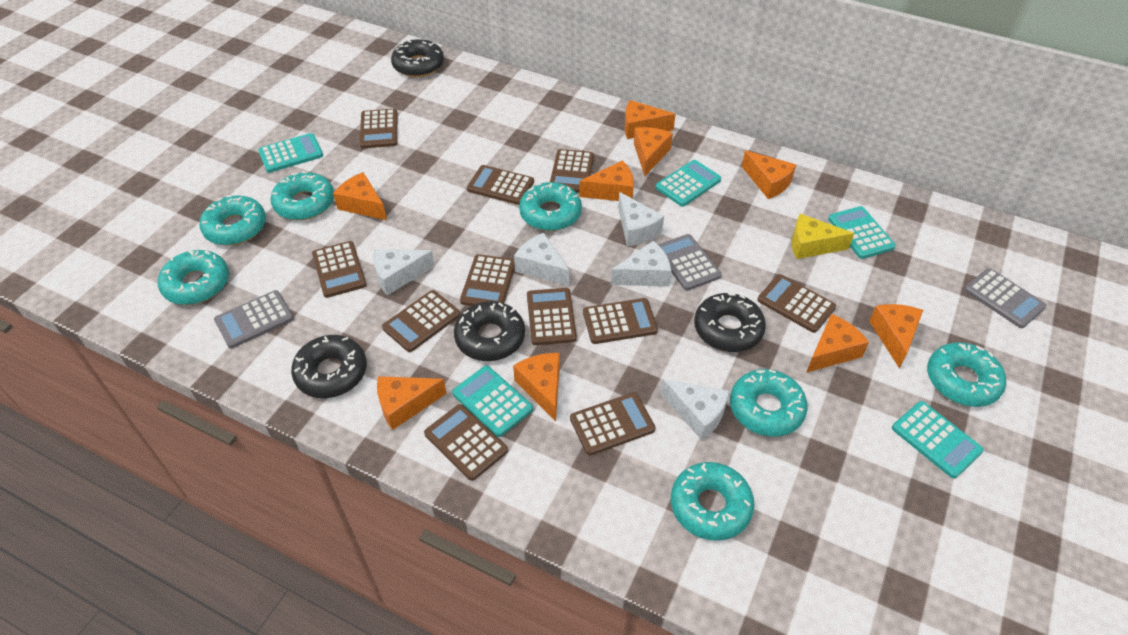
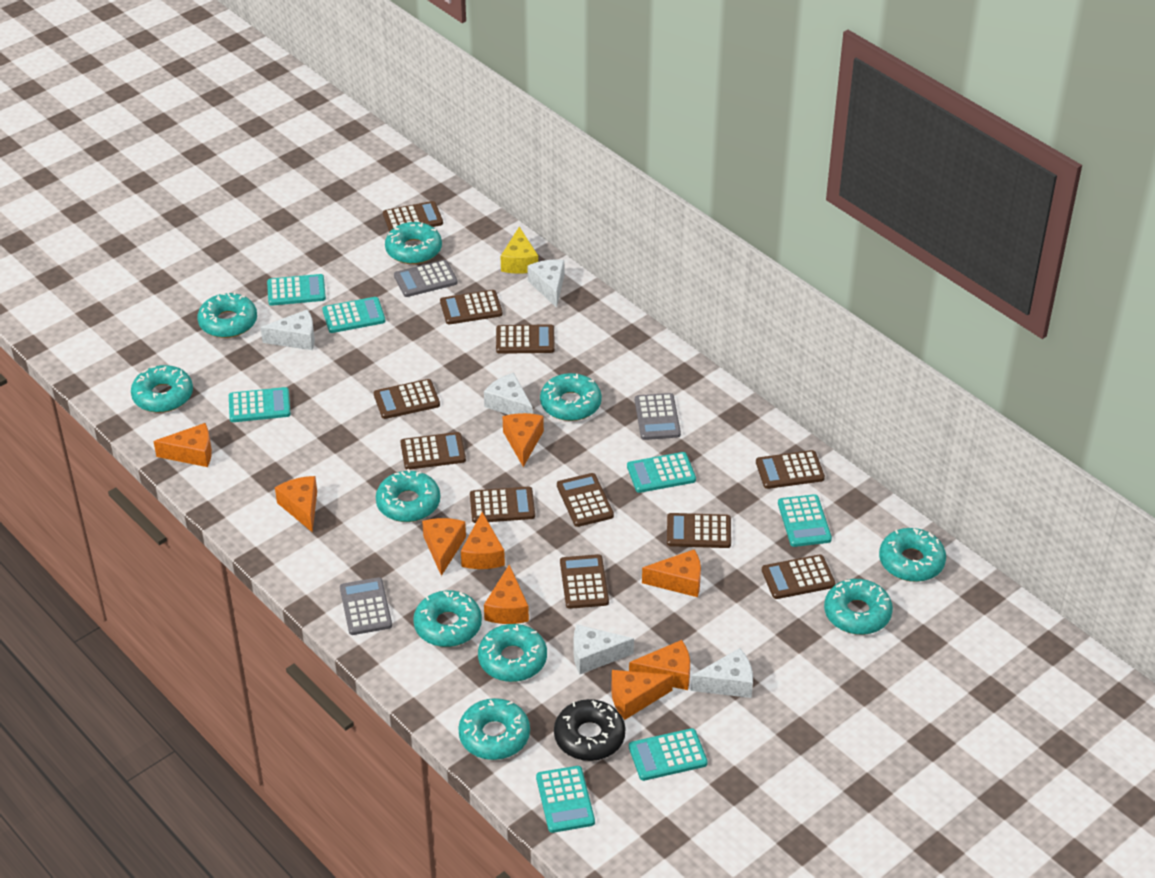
black donut: 4 -> 1
turquoise calculator: 5 -> 7
turquoise donut: 7 -> 10

